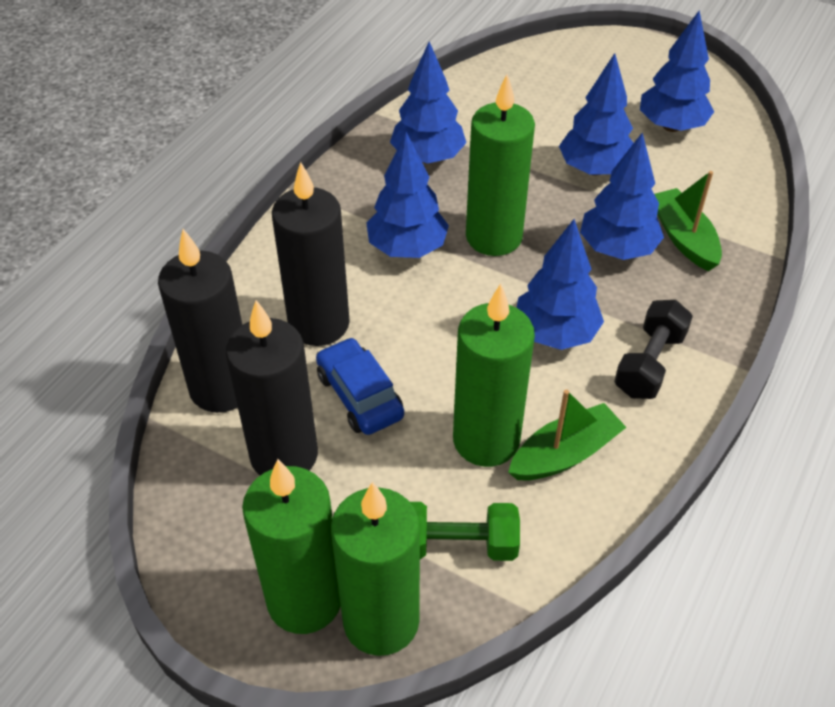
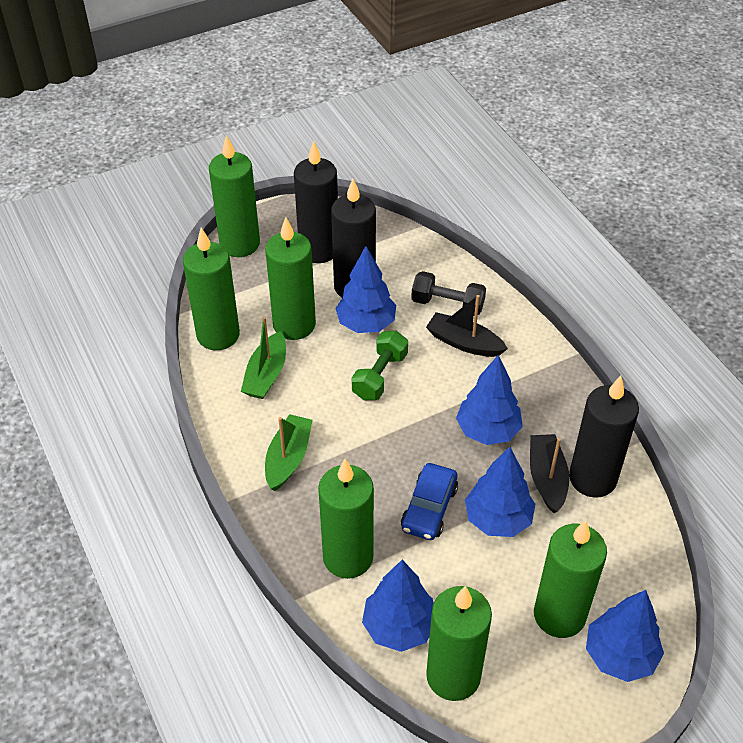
black boat: 0 -> 2
blue tree: 6 -> 5
green candle: 4 -> 6

